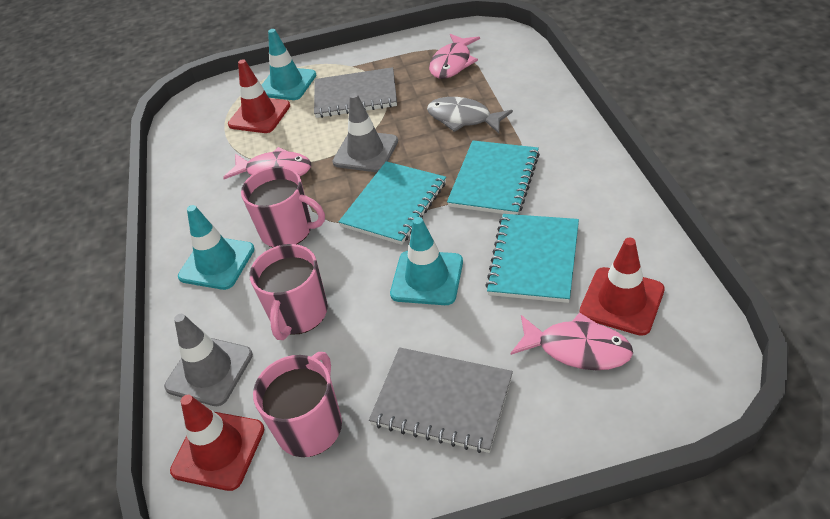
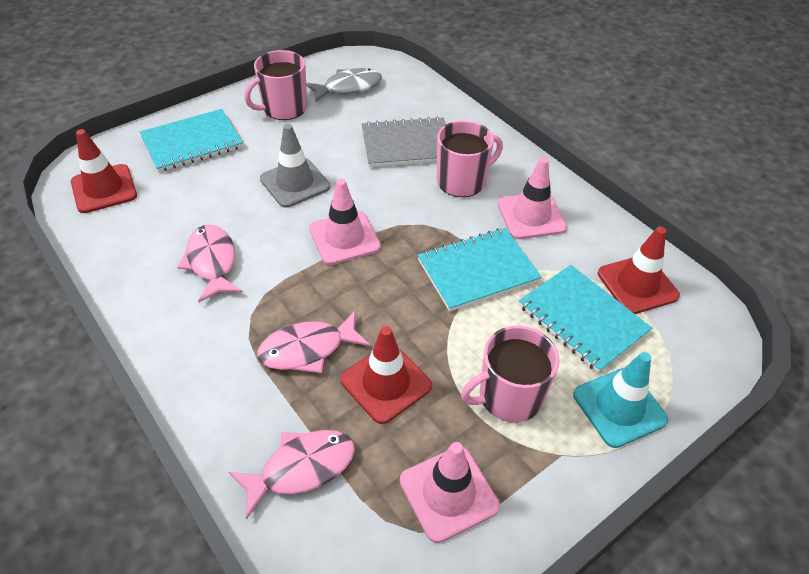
grey notebook: 2 -> 1
grey traffic cone: 2 -> 1
pink traffic cone: 0 -> 3
turquoise traffic cone: 3 -> 1

